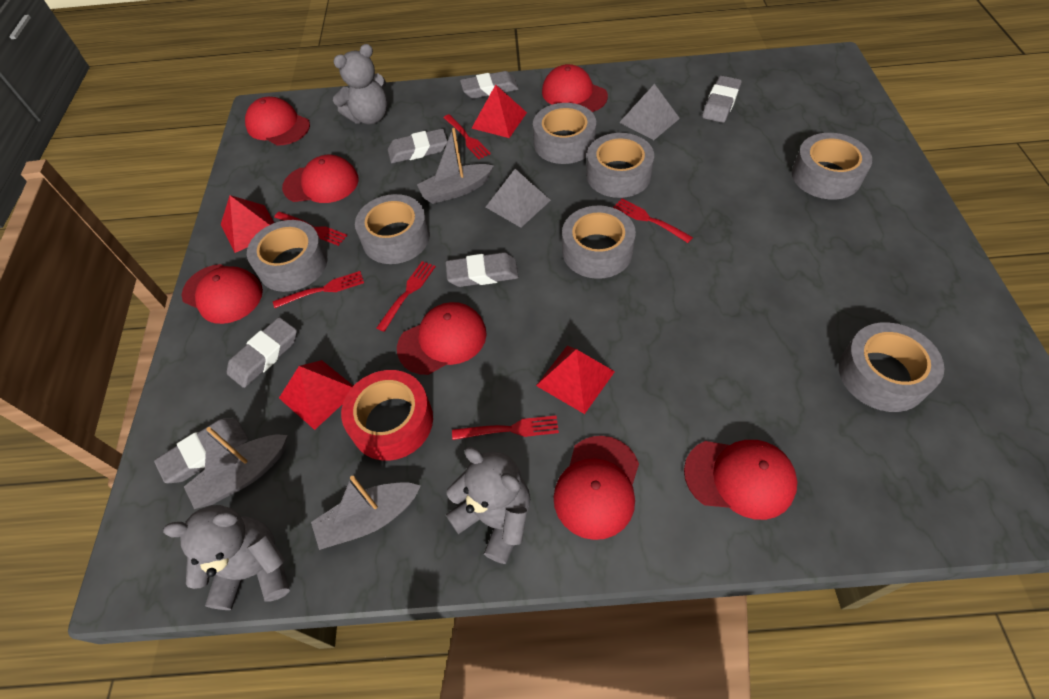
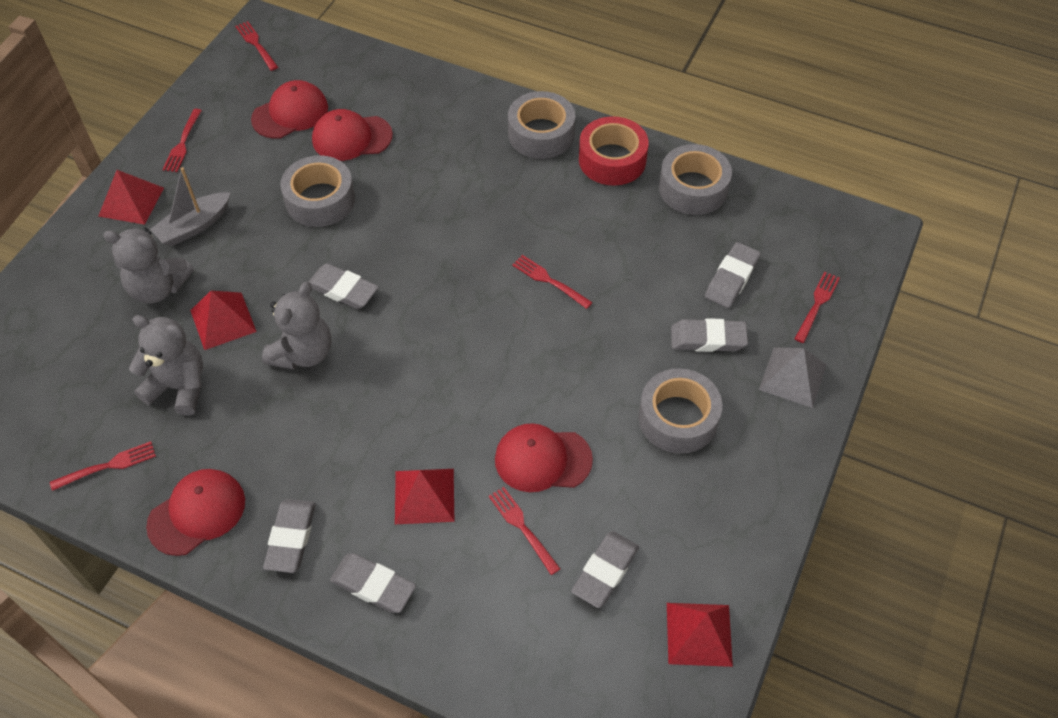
grey boat: 3 -> 1
grey pyramid: 2 -> 1
grey tape: 7 -> 4
red cap: 7 -> 4

